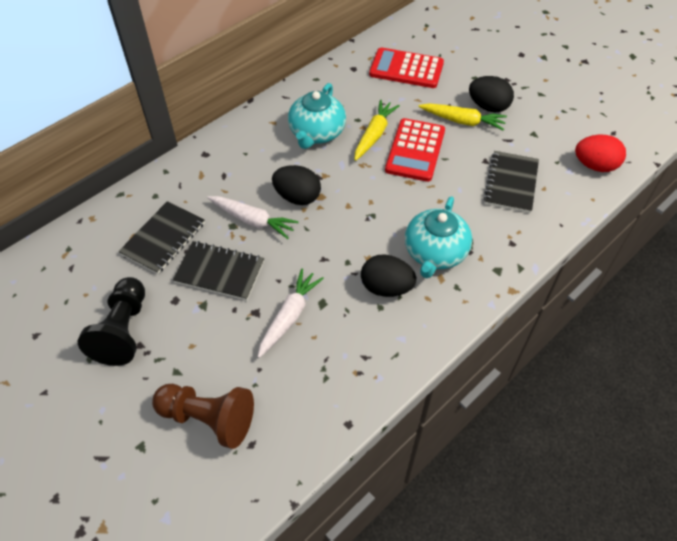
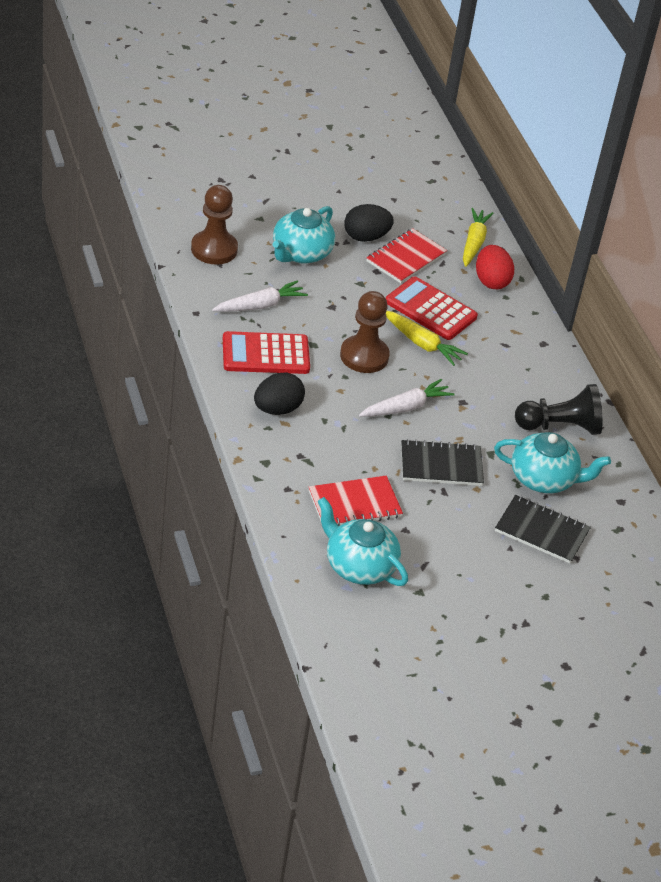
black egg: 3 -> 2
black notebook: 3 -> 2
brown pawn: 1 -> 2
red notebook: 0 -> 2
turquoise teapot: 2 -> 3

